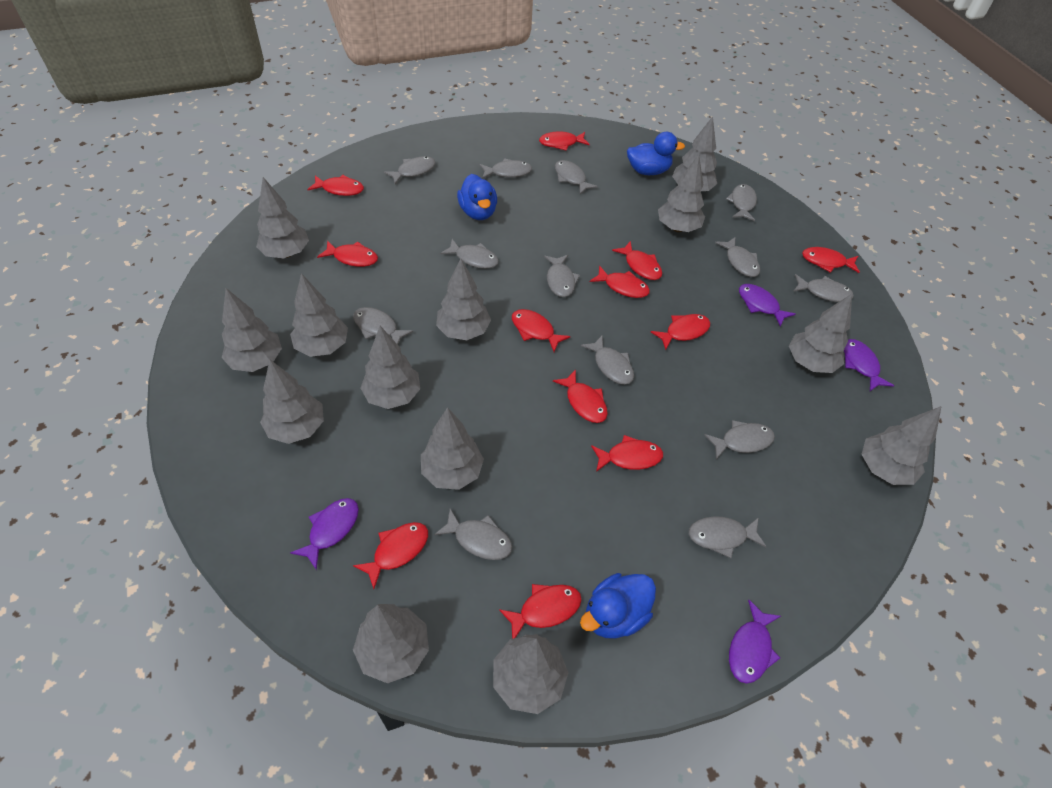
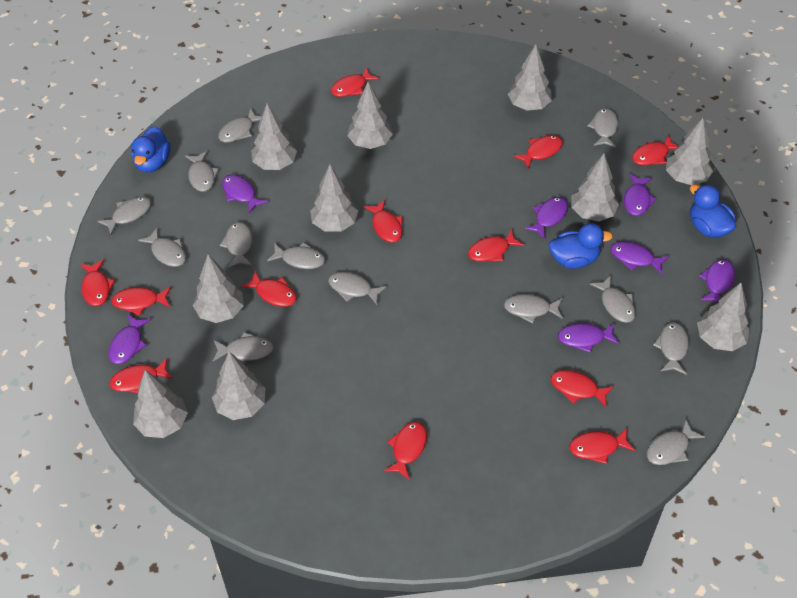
grey tree: 13 -> 10
purple fish: 4 -> 7

